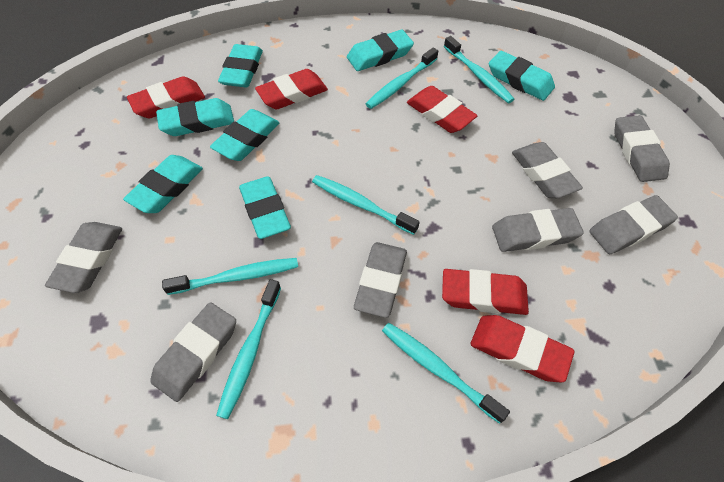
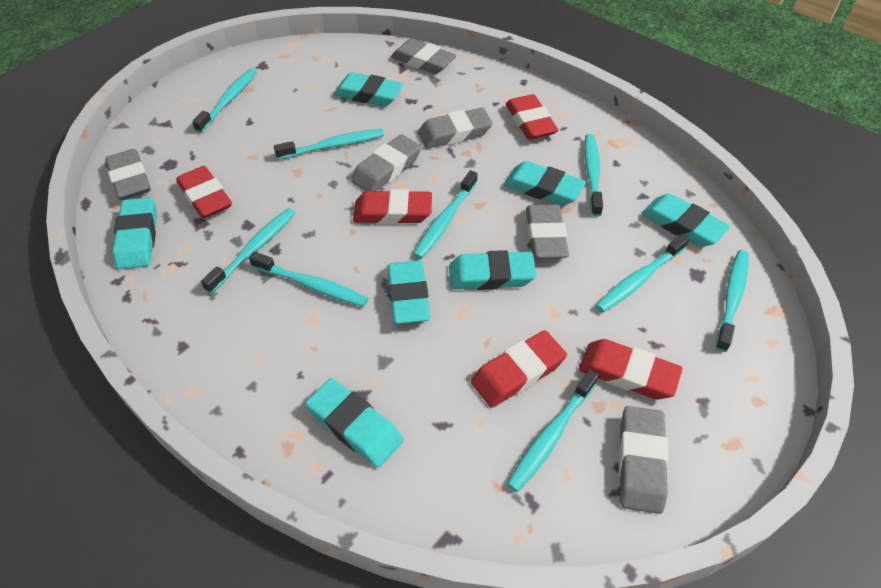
grey eraser: 7 -> 6
turquoise toothbrush: 6 -> 9

